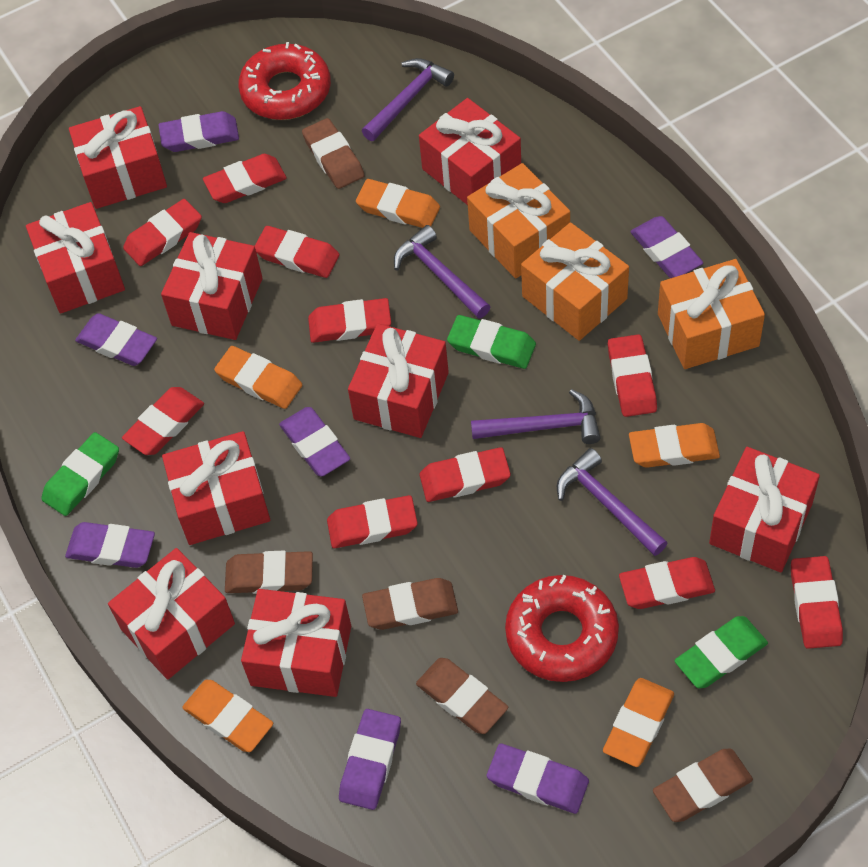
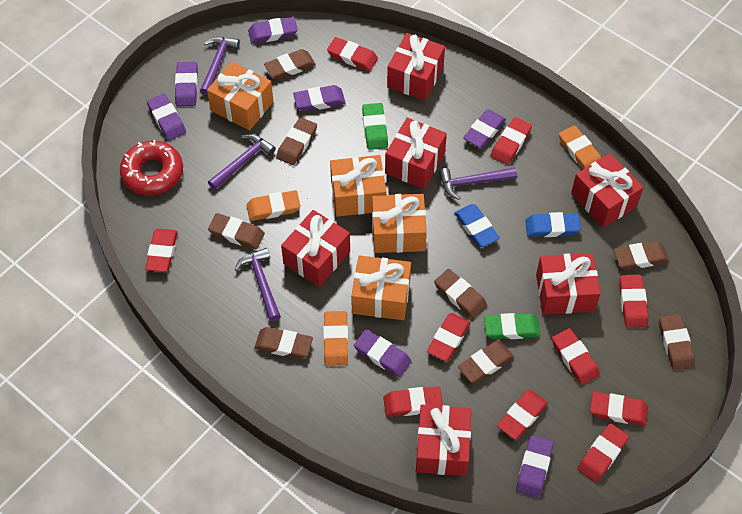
blue eraser: 0 -> 2
brown eraser: 5 -> 8
green eraser: 3 -> 2
orange eraser: 5 -> 3
orange gift: 3 -> 4
red donut: 2 -> 1
red gift: 9 -> 6

